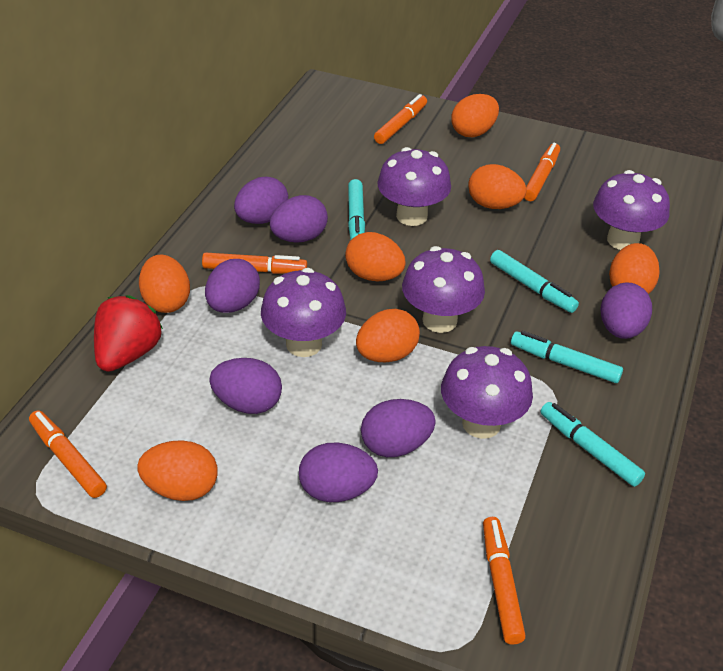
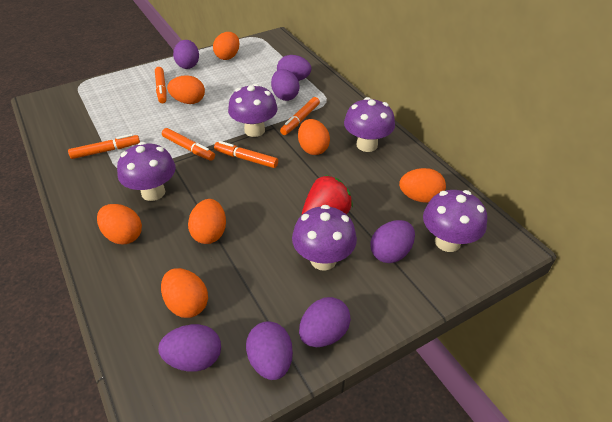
turquoise marker: 4 -> 0

